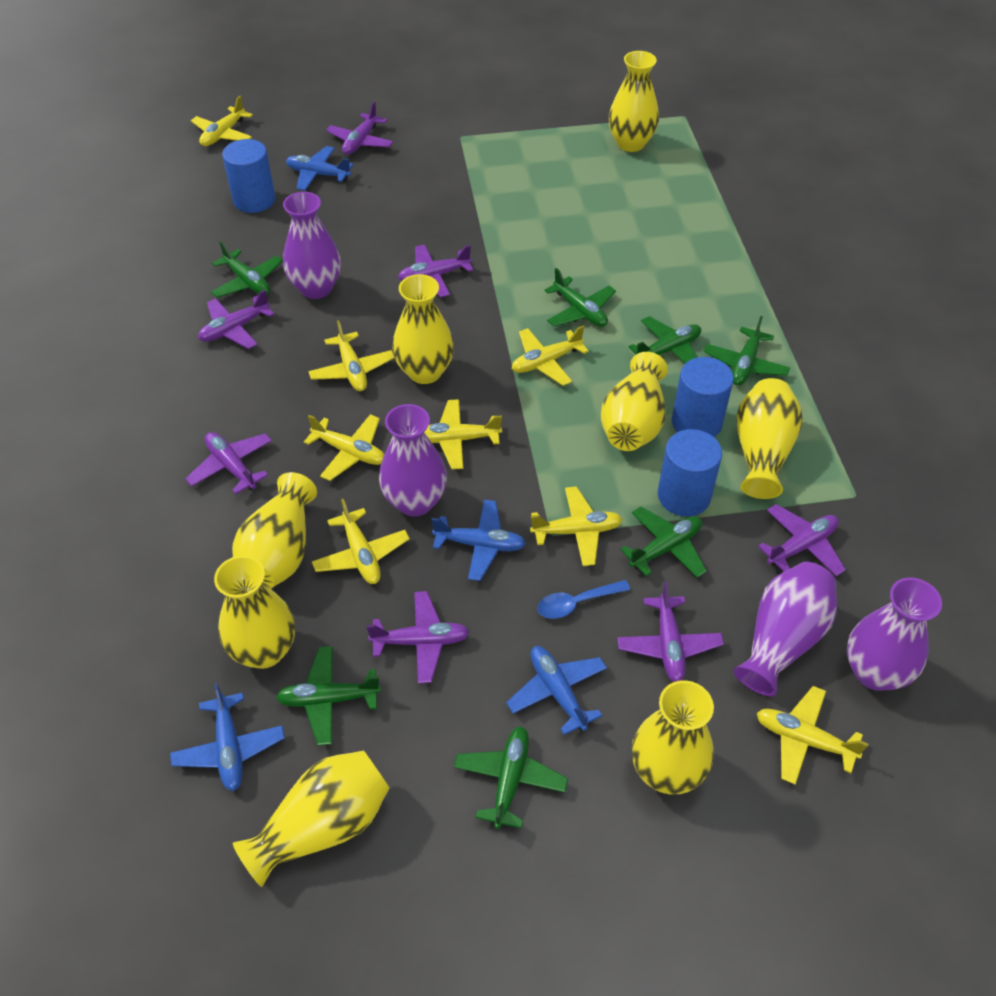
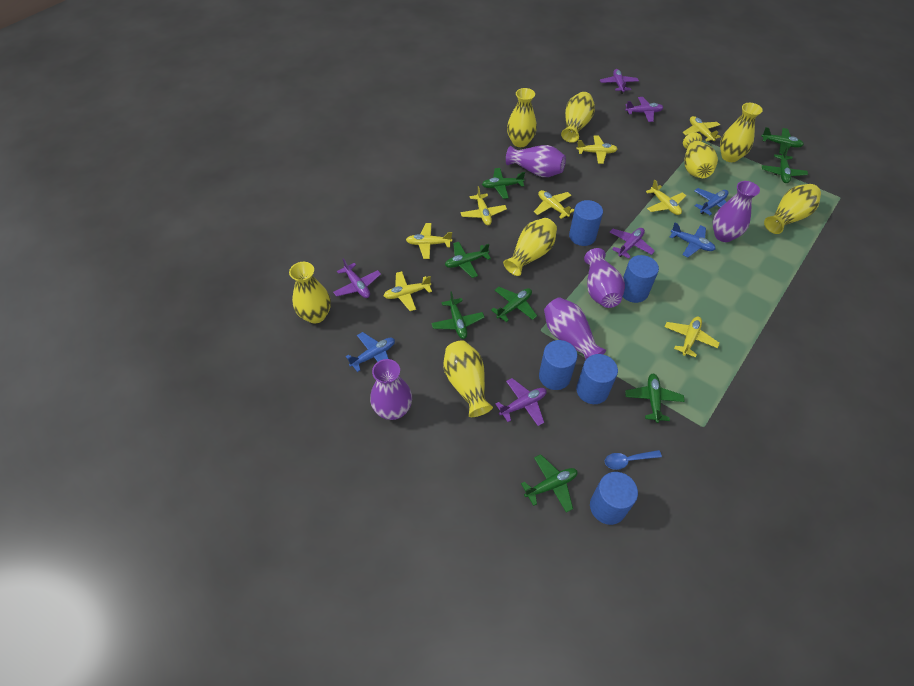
blue cylinder: 3 -> 5
blue plane: 4 -> 3
green plane: 7 -> 8
purple plane: 7 -> 5
purple vase: 4 -> 5

